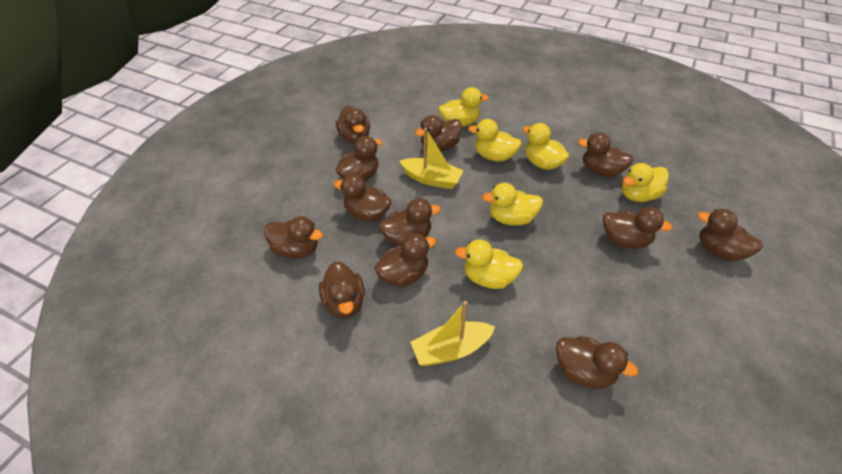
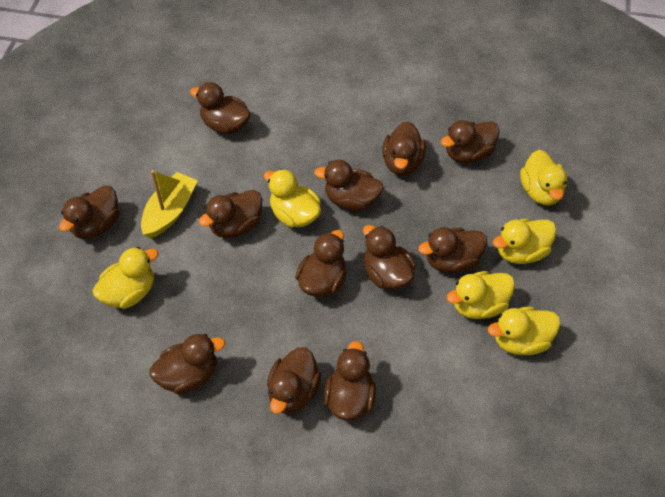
yellow boat: 2 -> 1

